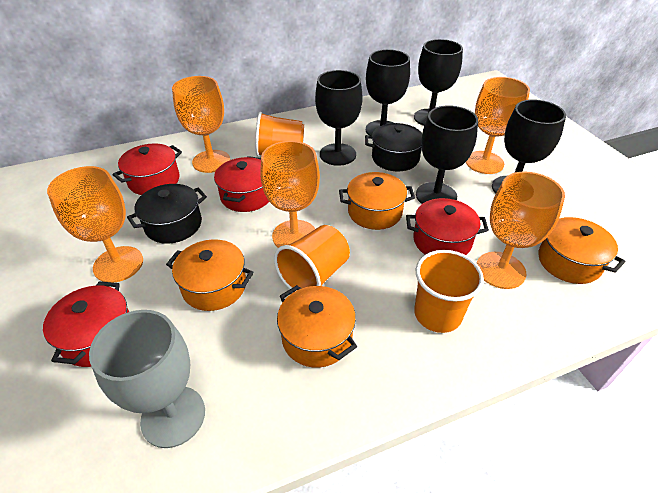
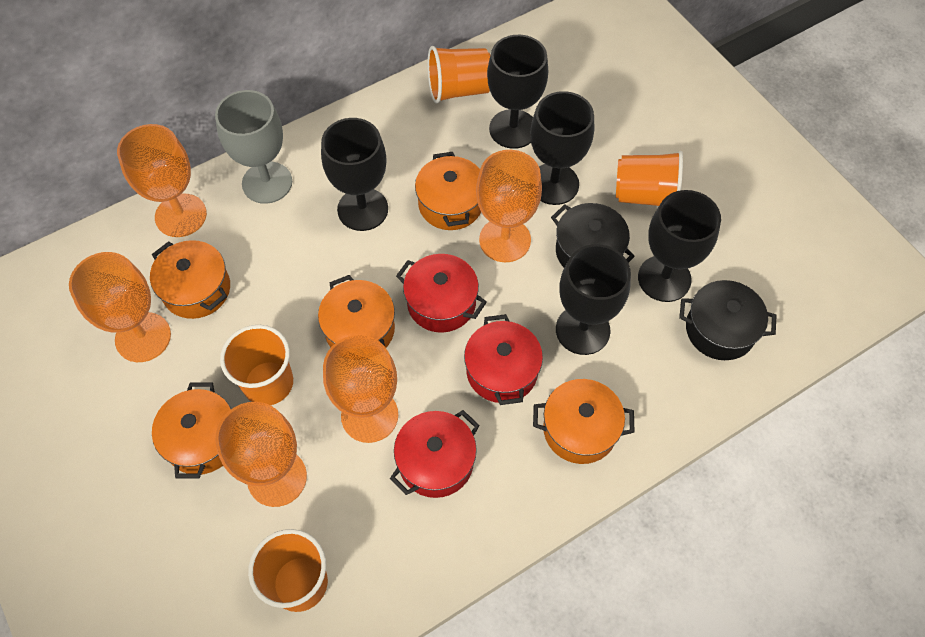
orange cup: 3 -> 4
orange pot: 4 -> 5
red pot: 4 -> 3

